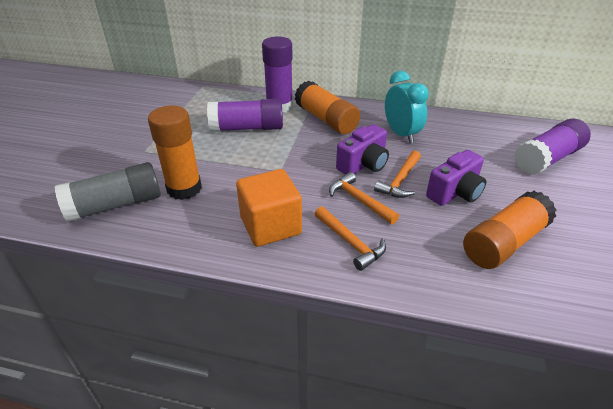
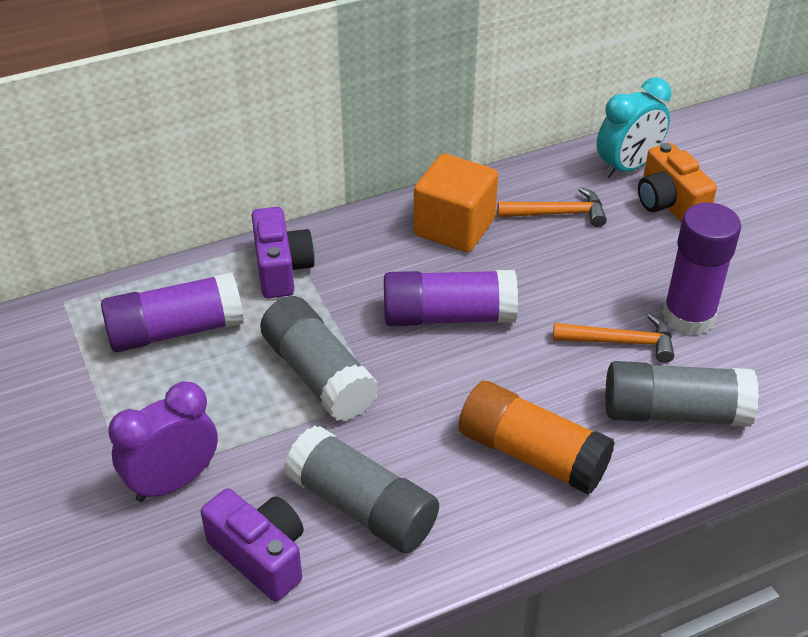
grey glue stick: 1 -> 3
orange camera: 0 -> 1
orange glue stick: 3 -> 1
orange hammer: 3 -> 2
purple clock: 0 -> 1

